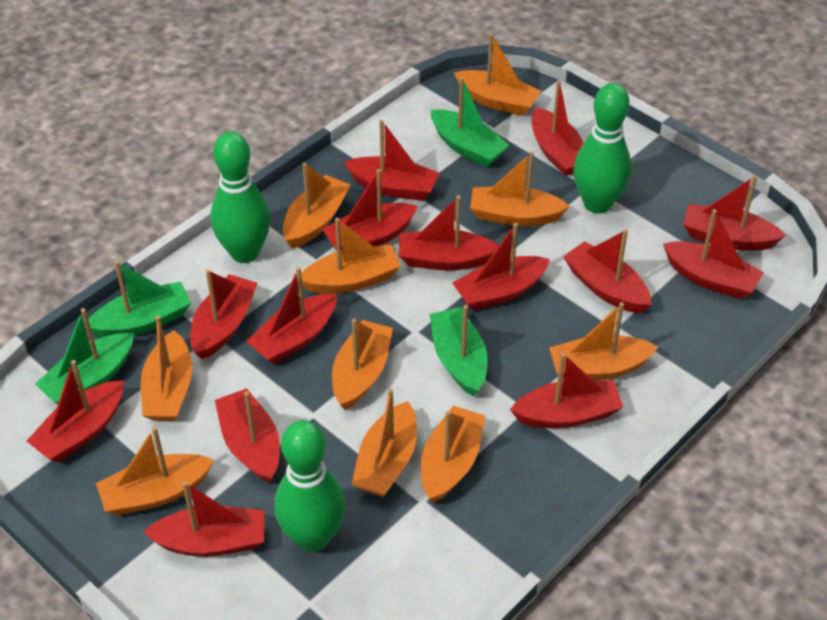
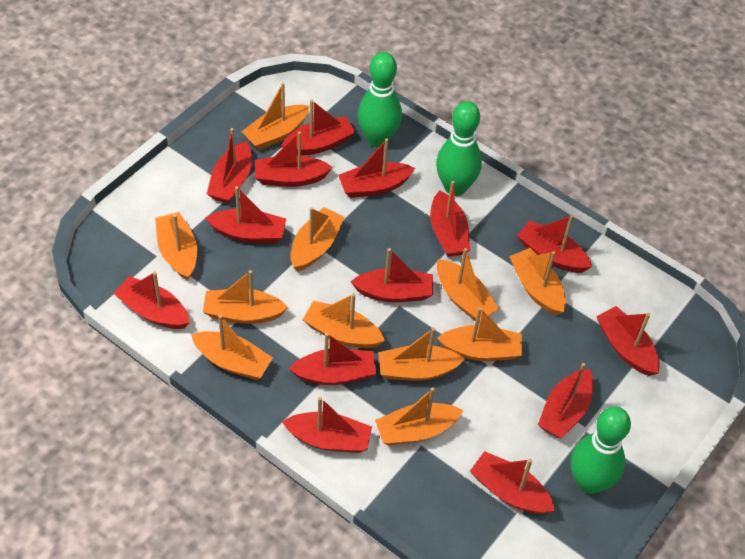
green boat: 4 -> 0
orange boat: 10 -> 11

